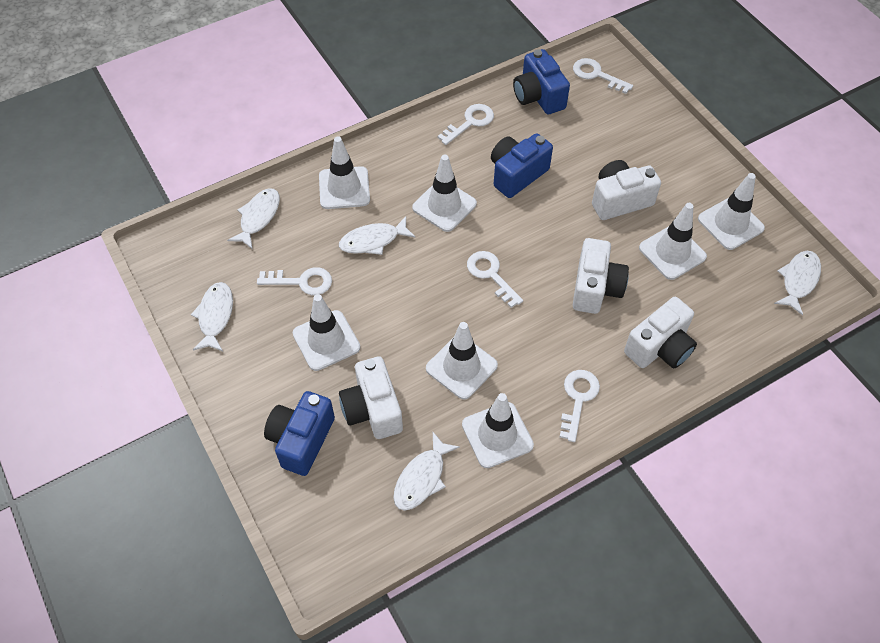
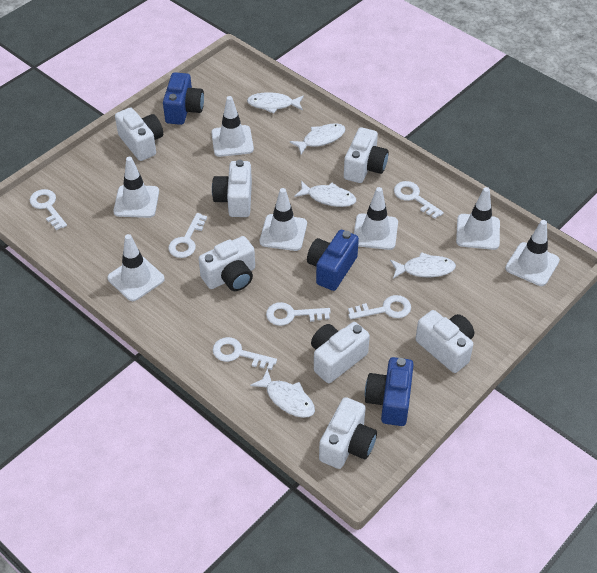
white camera: 4 -> 7
white key: 5 -> 6

